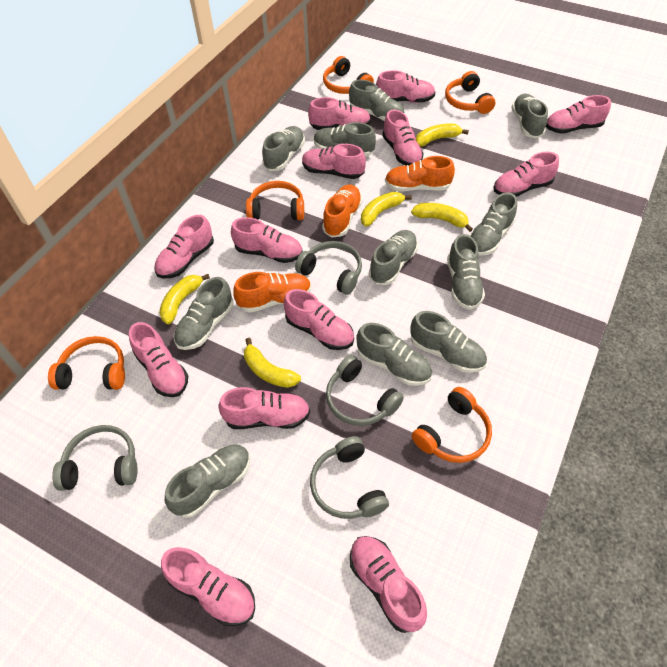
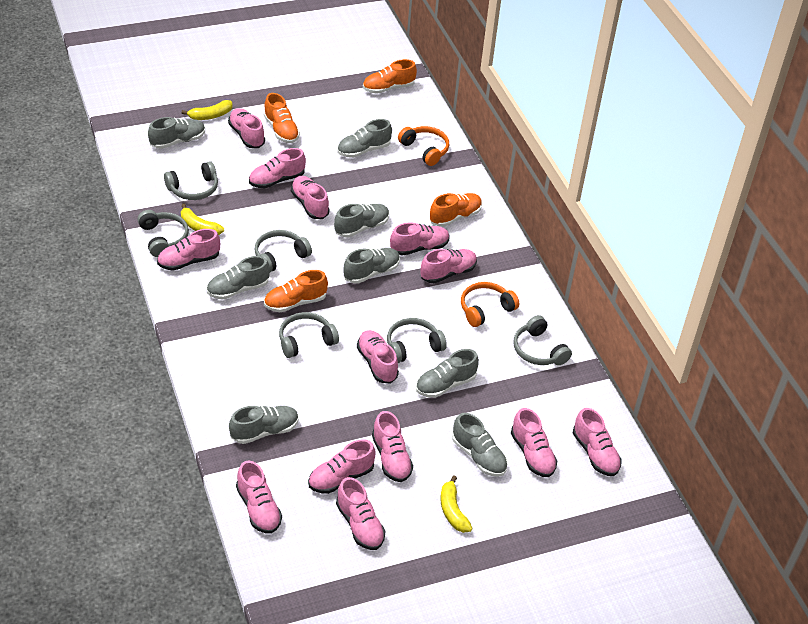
grey headphones: 4 -> 6
grey shoe: 11 -> 8
orange headphones: 5 -> 2
orange shoe: 3 -> 4
yellow banana: 5 -> 3

